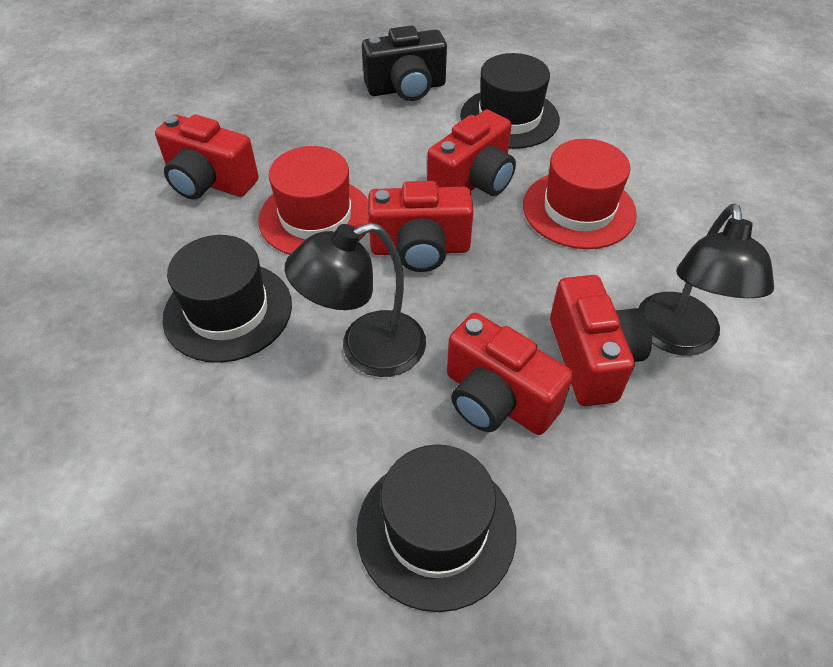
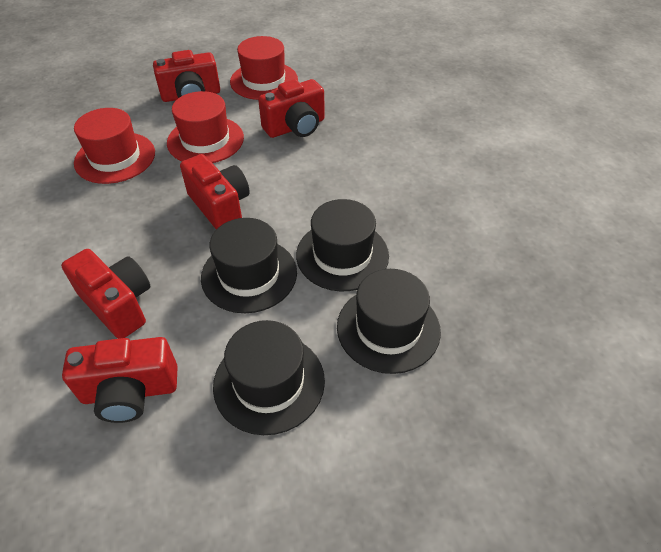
black camera: 1 -> 0
black hat: 3 -> 4
black lamp: 2 -> 0
red hat: 2 -> 3

